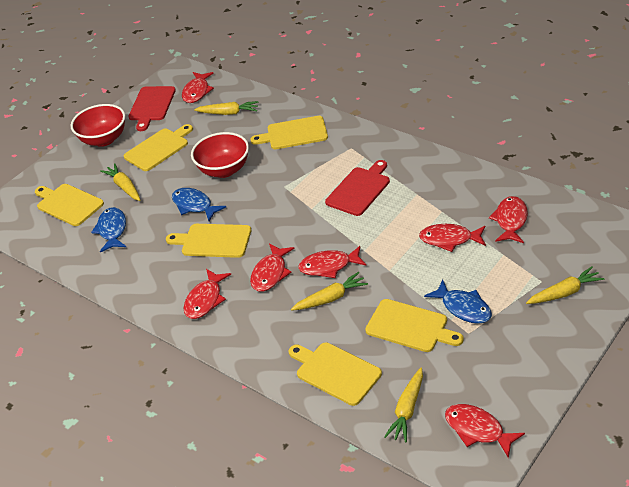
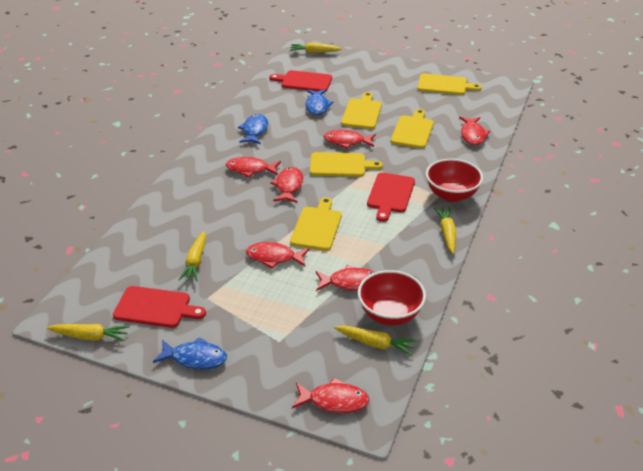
red cutting board: 2 -> 3
yellow cutting board: 6 -> 5

